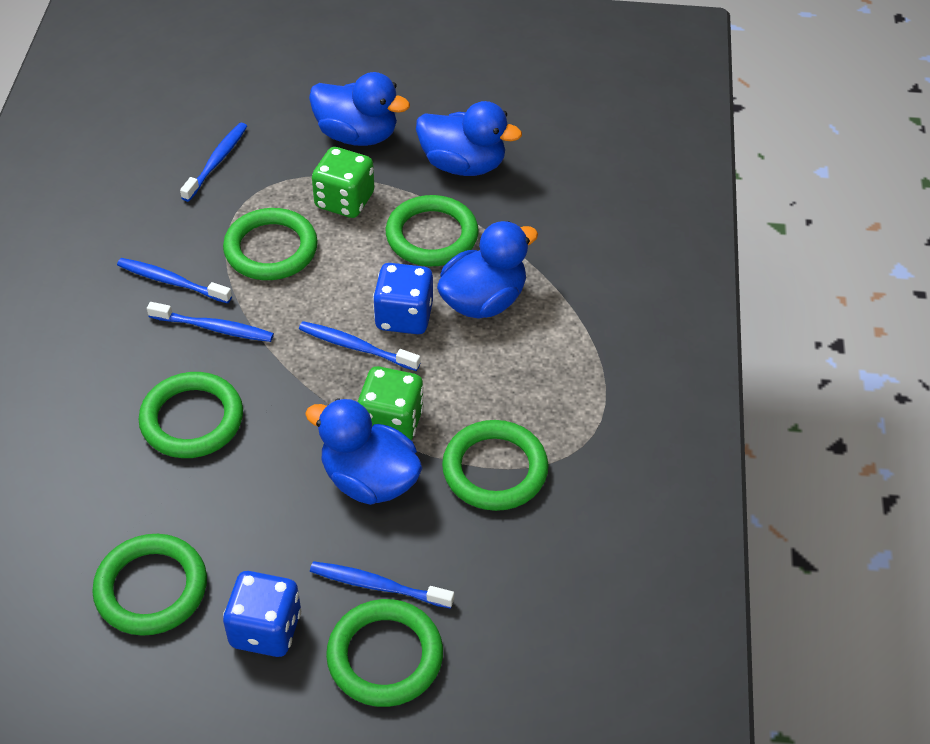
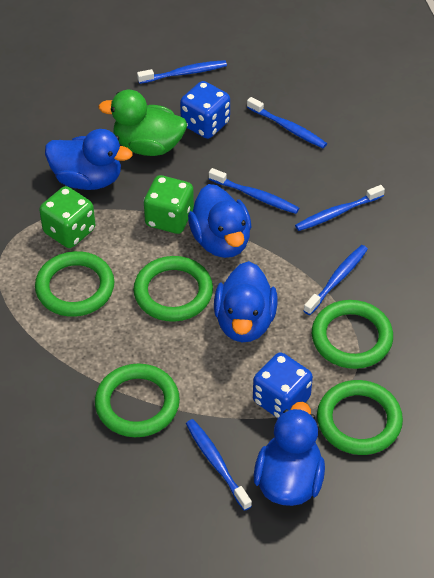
blue toothbrush: 5 -> 6
green duck: 0 -> 1
green ring: 6 -> 5

